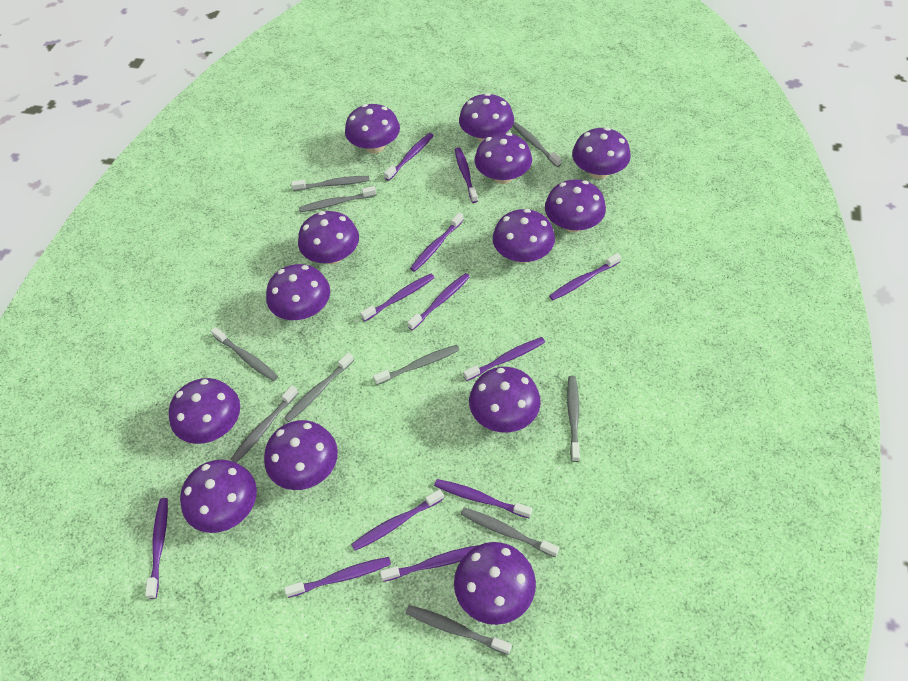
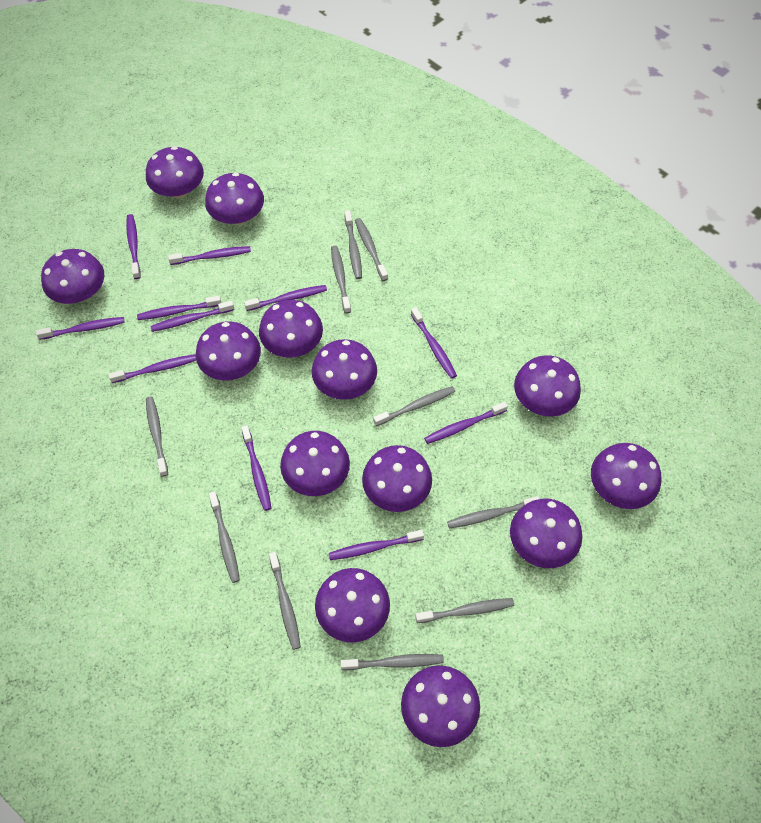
purple toothbrush: 12 -> 11

